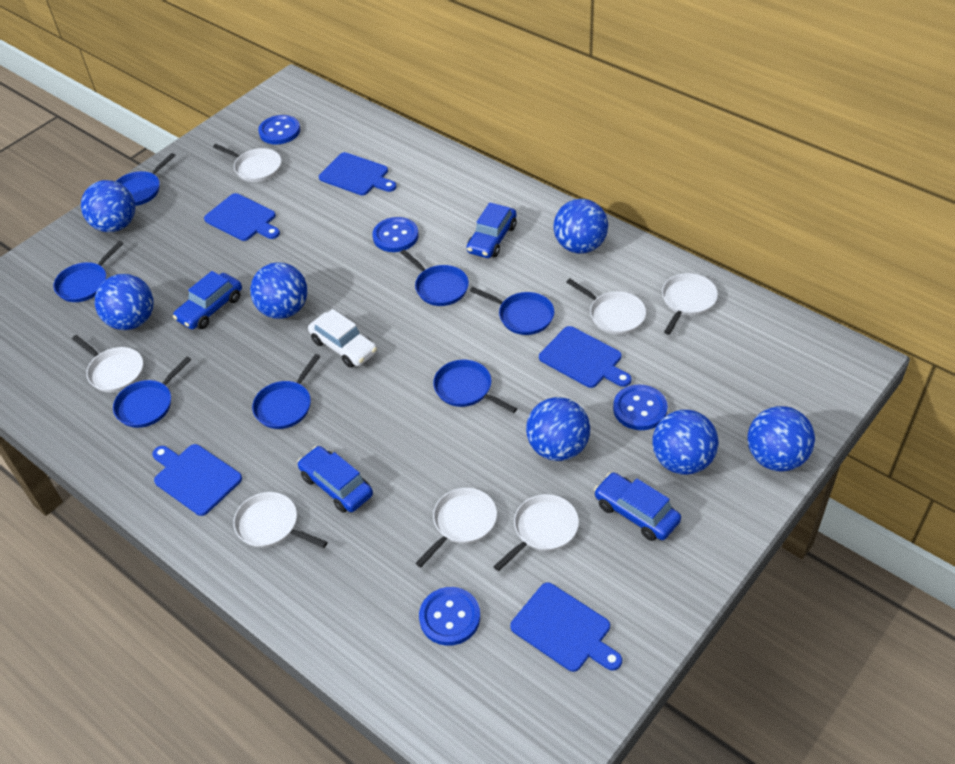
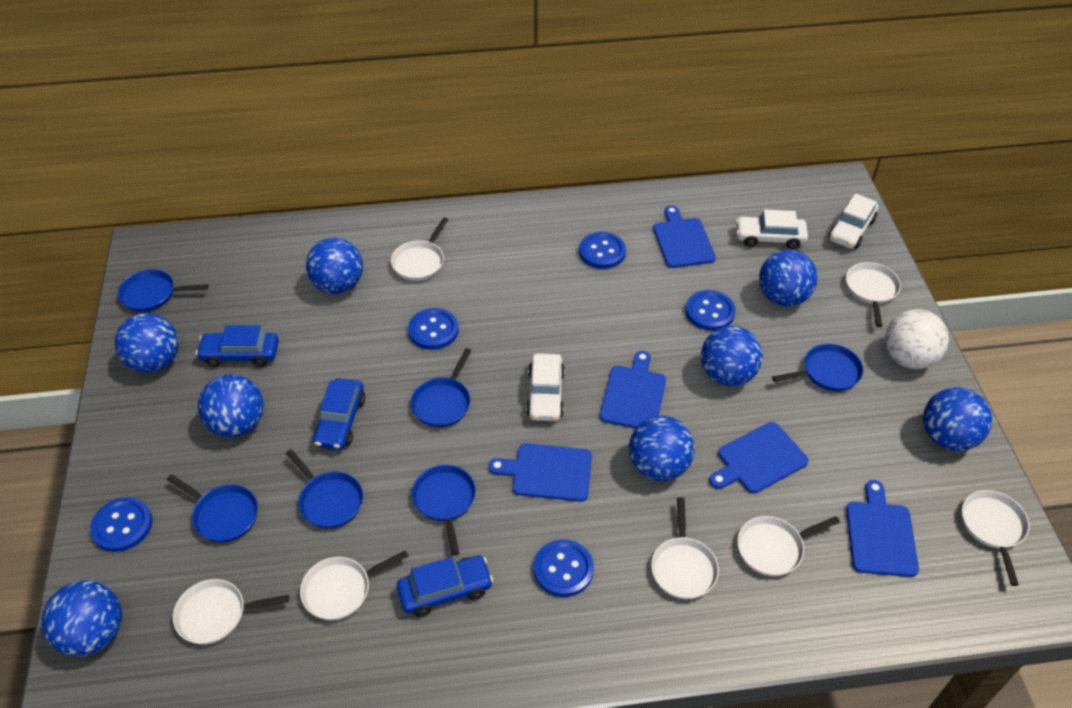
blue ball: 7 -> 8
blue button: 4 -> 5
blue car: 4 -> 3
blue pan: 7 -> 6
white ball: 0 -> 1
white car: 1 -> 3

